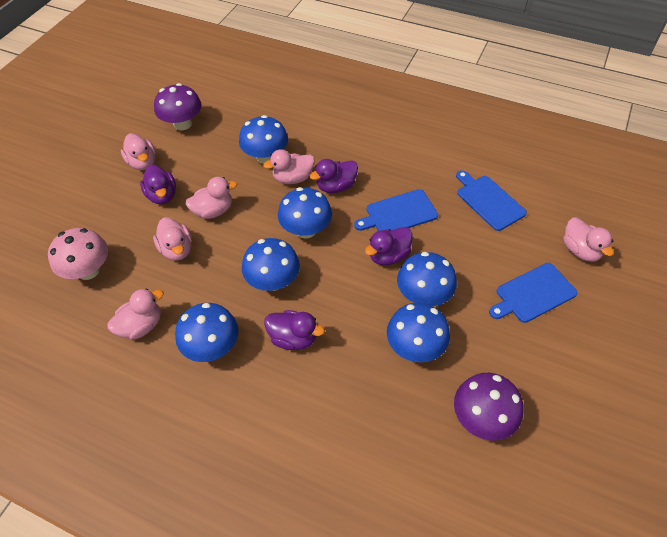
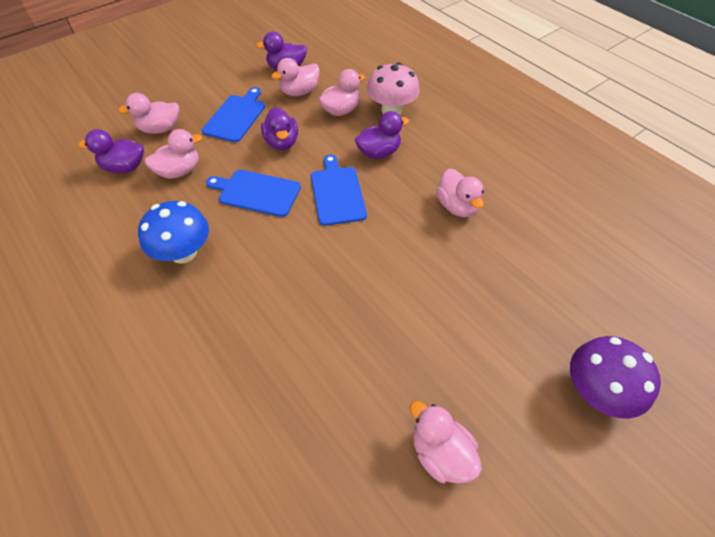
blue mushroom: 6 -> 1
purple mushroom: 2 -> 1

